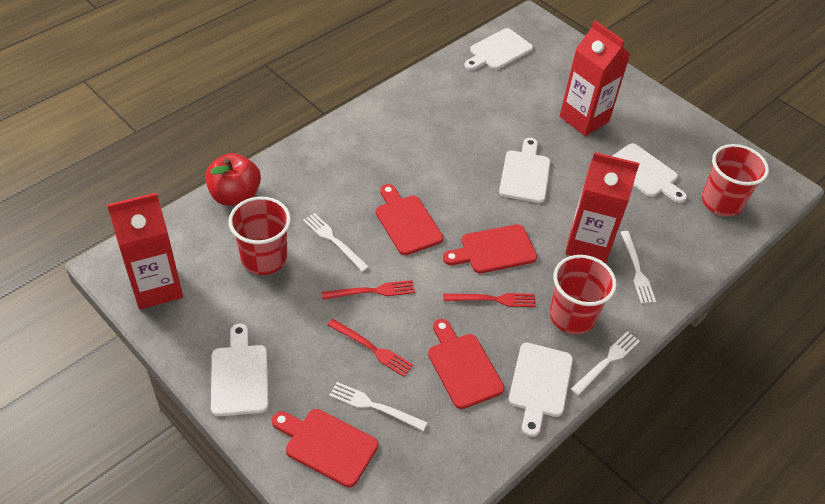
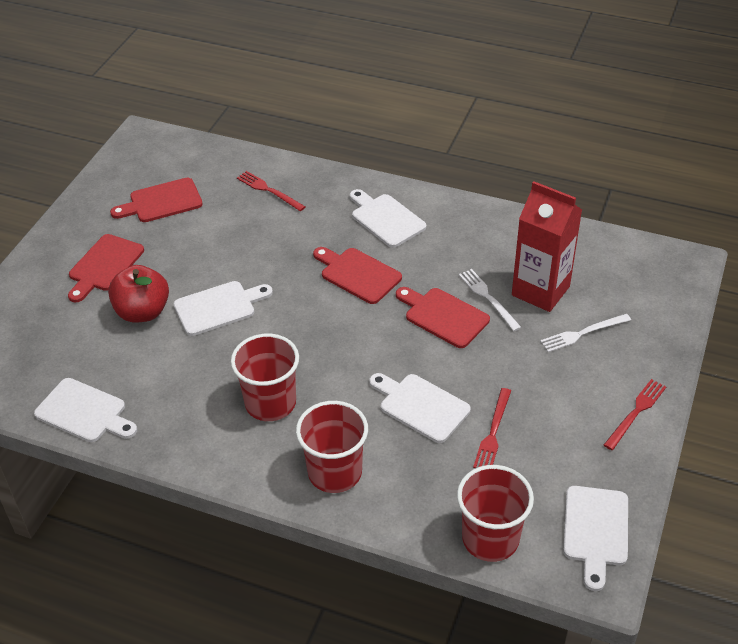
red carton: 3 -> 1
white fork: 4 -> 2

